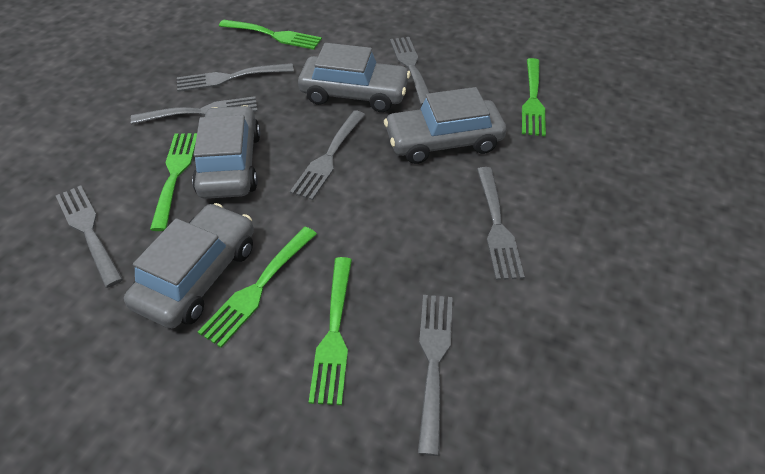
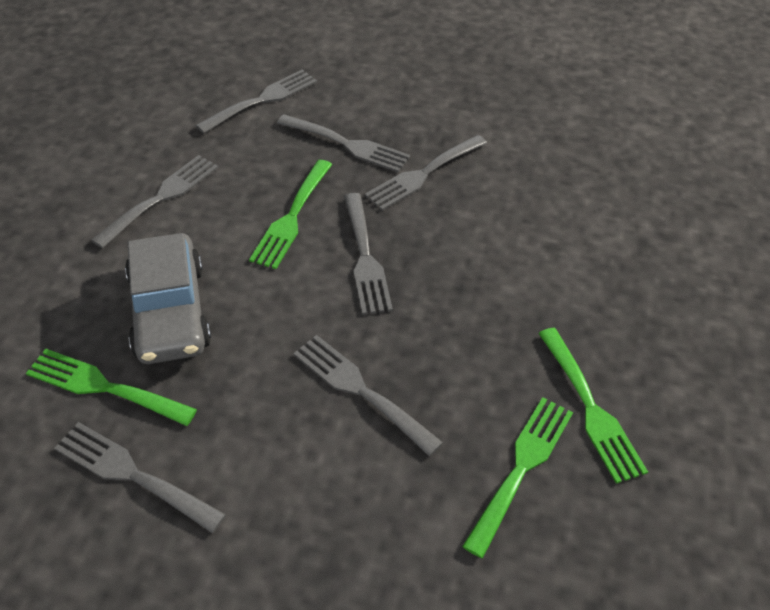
green fork: 5 -> 4
grey car: 4 -> 1

